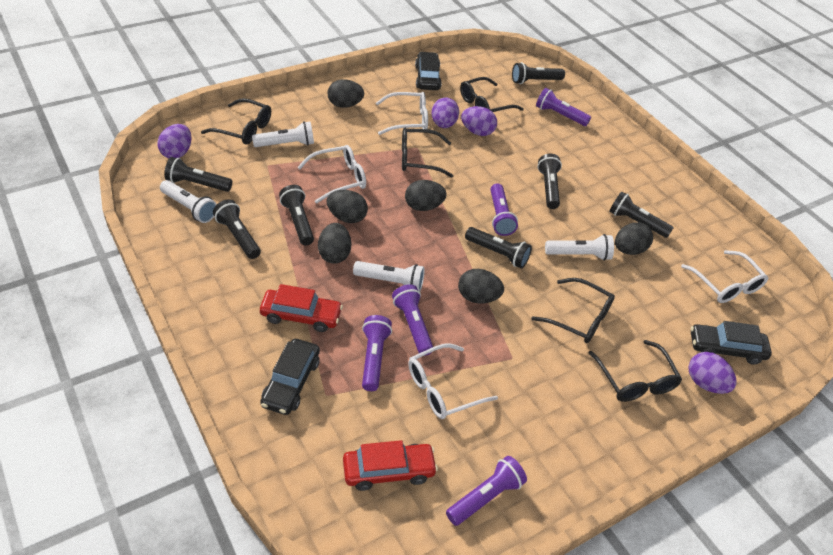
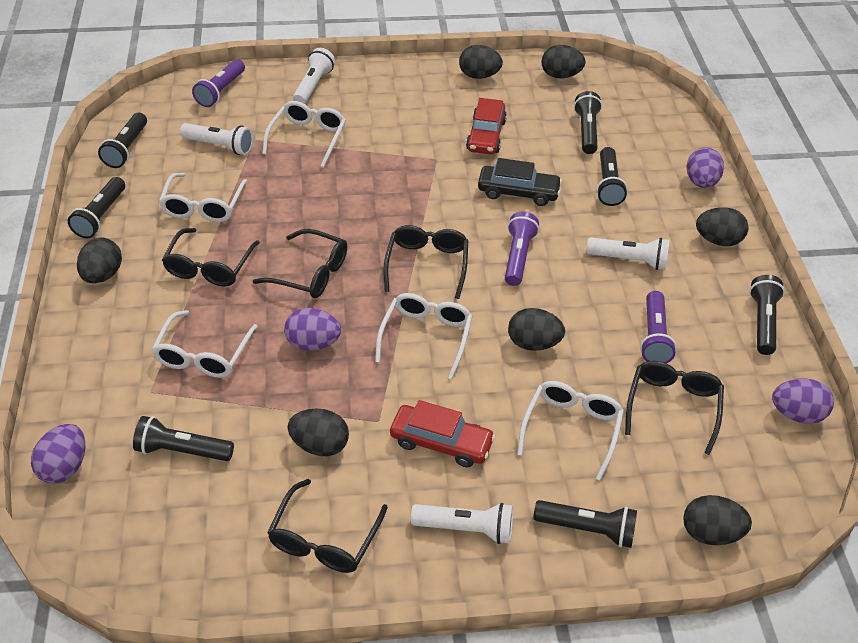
black car: 3 -> 1
black egg: 6 -> 7
purple flashlight: 5 -> 3
white glasses: 4 -> 5

